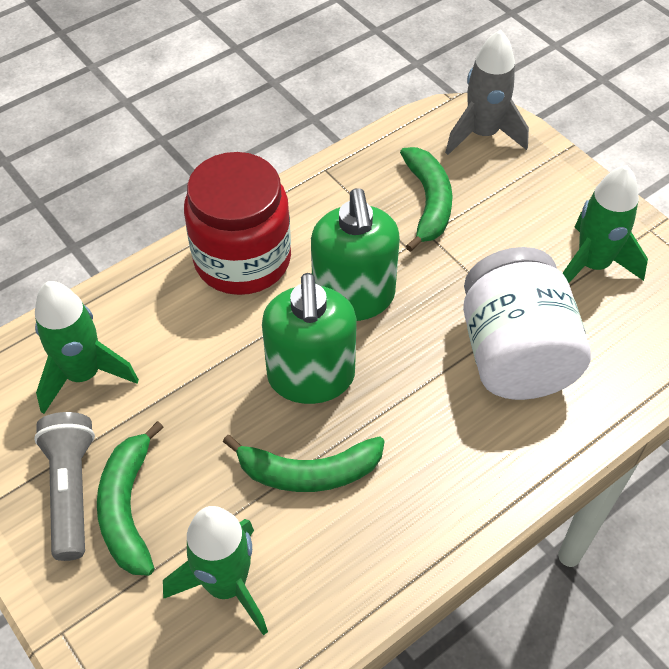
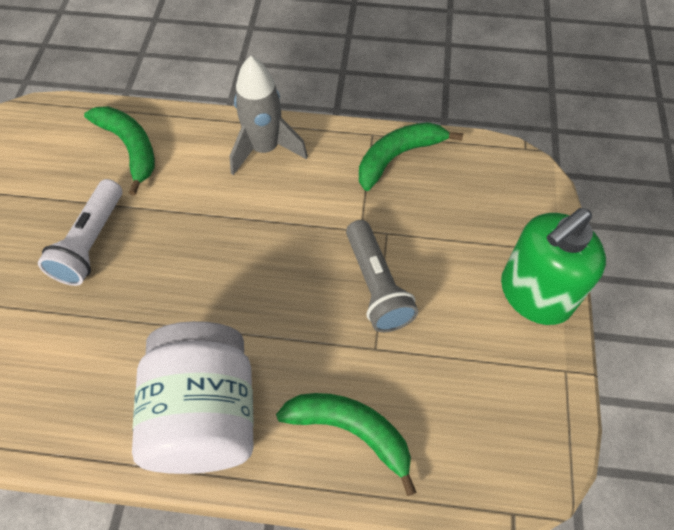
green rocket: 3 -> 0
green soap dispenser: 2 -> 1
red jar: 1 -> 0
white flashlight: 0 -> 1

